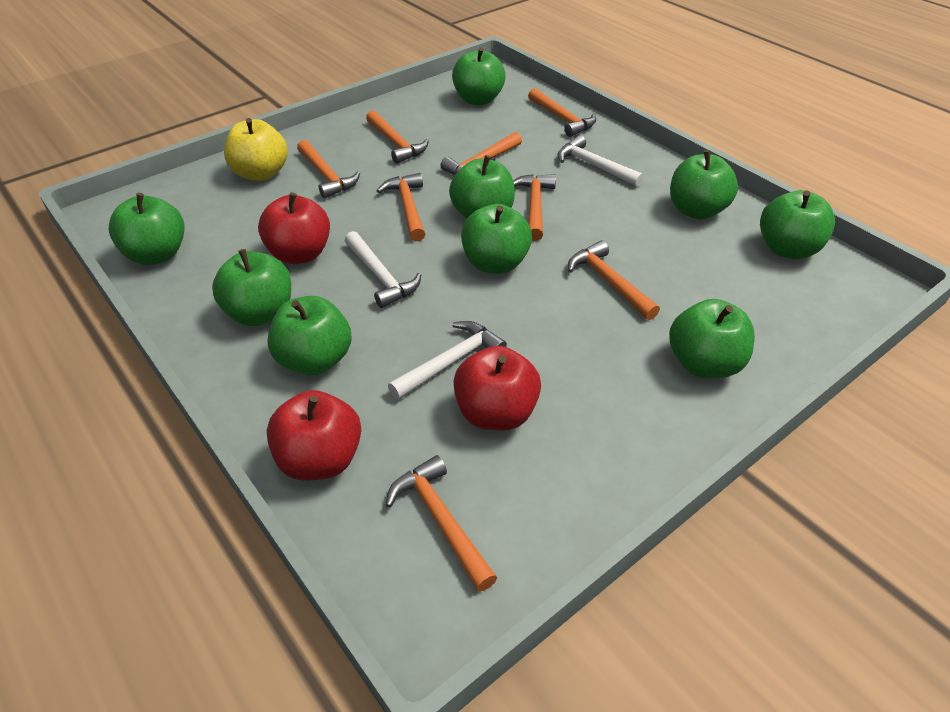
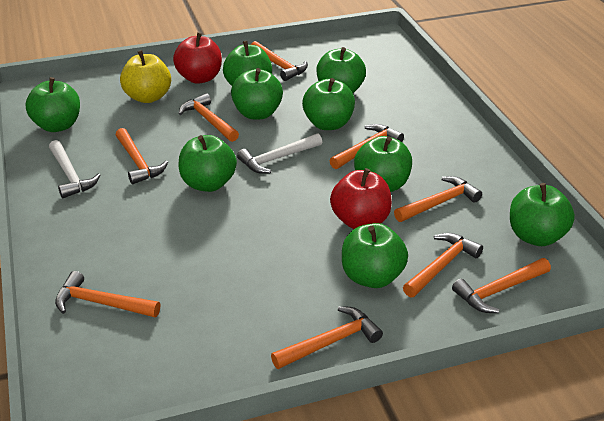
orange hammer: 8 -> 9
red apple: 3 -> 2
white hammer: 3 -> 2

